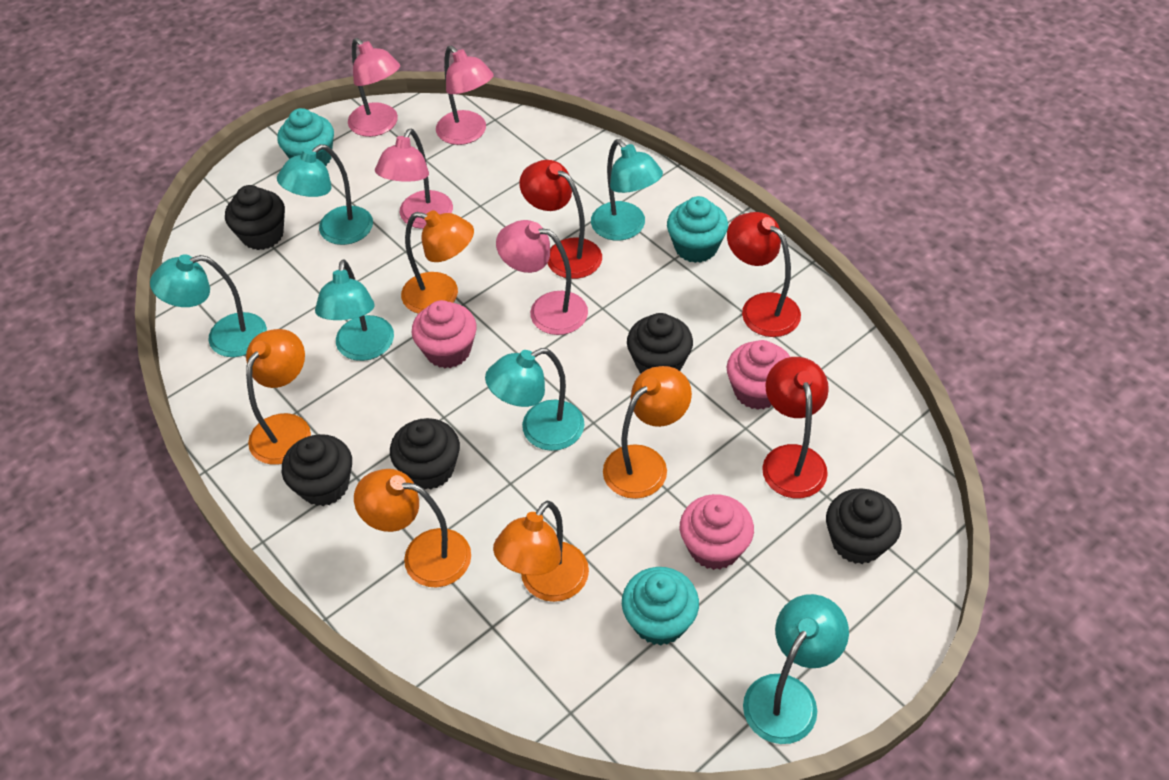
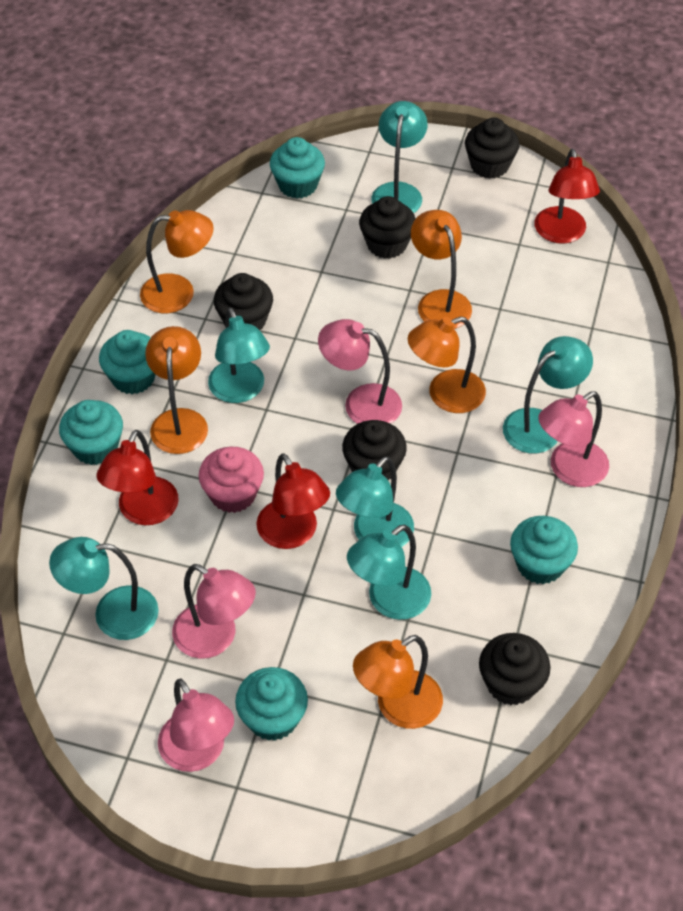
pink cupcake: 3 -> 1
turquoise cupcake: 3 -> 5

